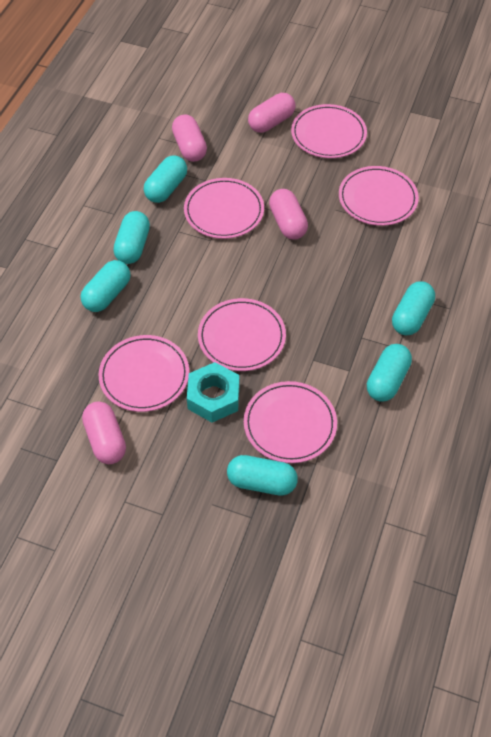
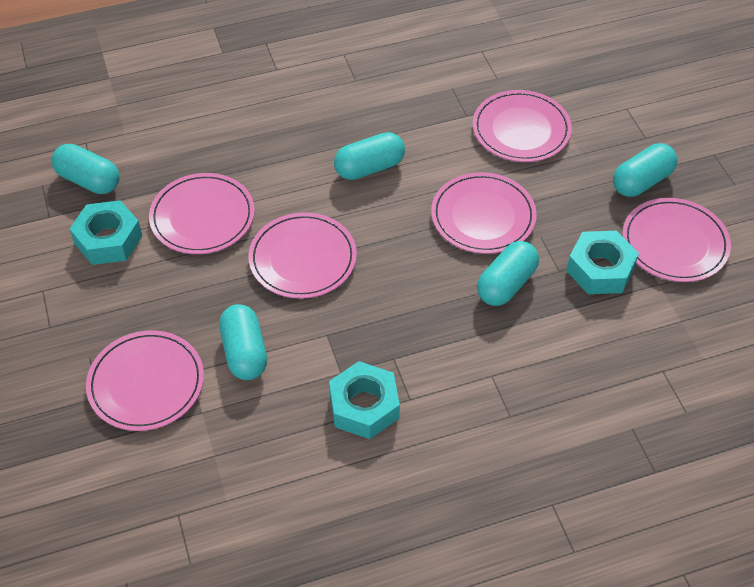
pink capsule: 4 -> 0
turquoise capsule: 6 -> 5
turquoise nut: 1 -> 3

